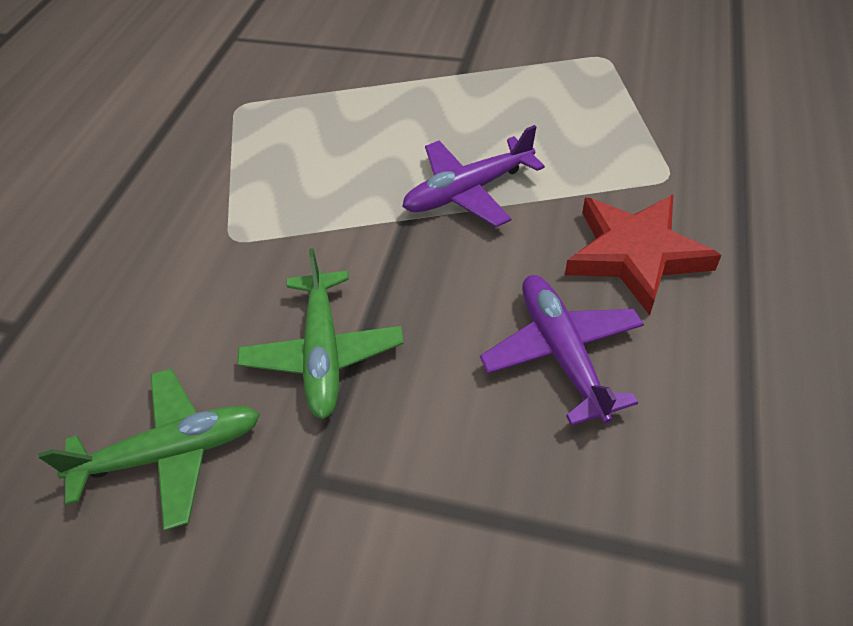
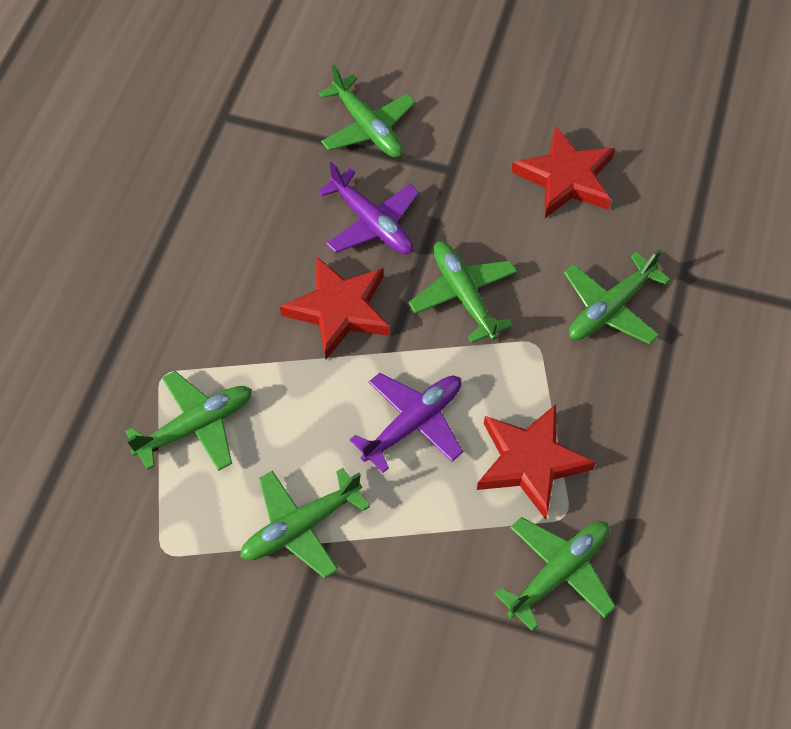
green plane: 2 -> 6
red star: 1 -> 3

